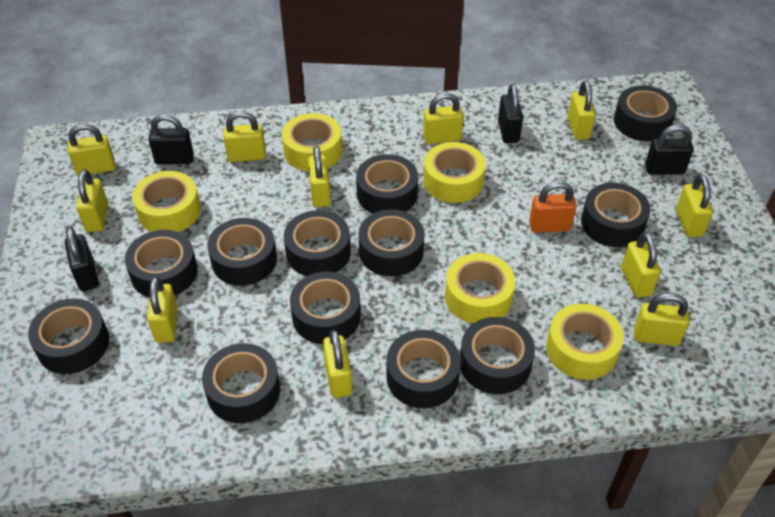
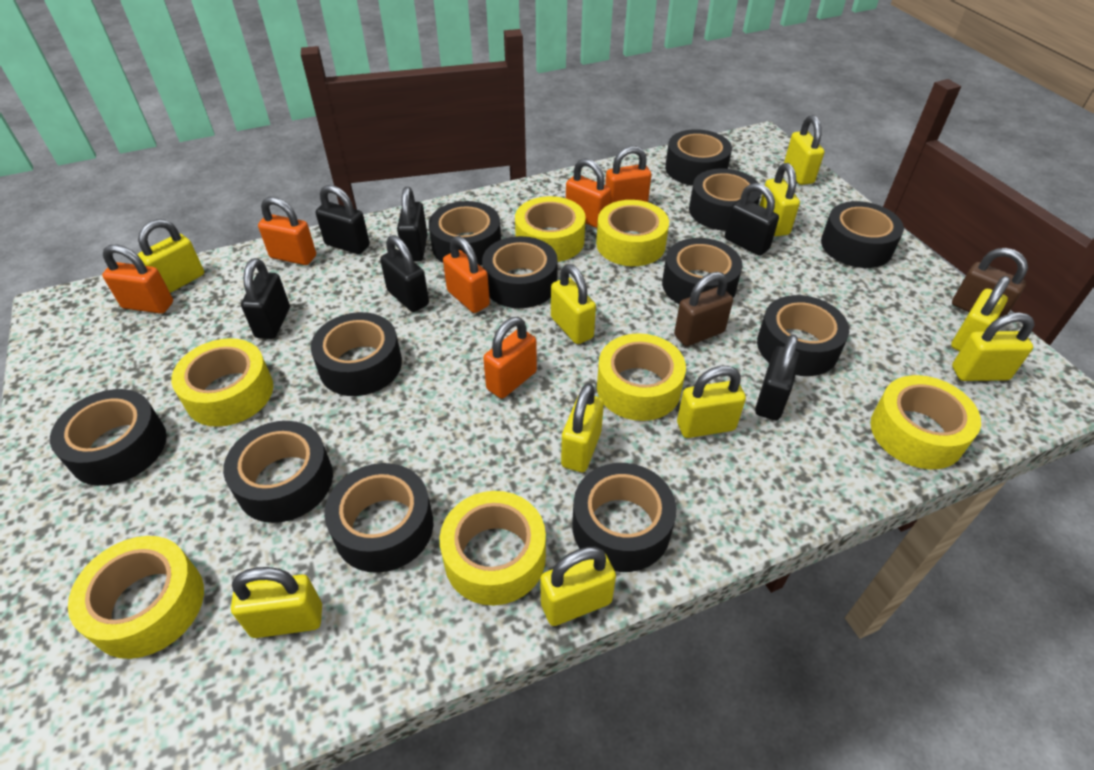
black padlock: 4 -> 6
brown padlock: 0 -> 2
orange padlock: 1 -> 6
yellow padlock: 11 -> 10
yellow tape: 5 -> 7

